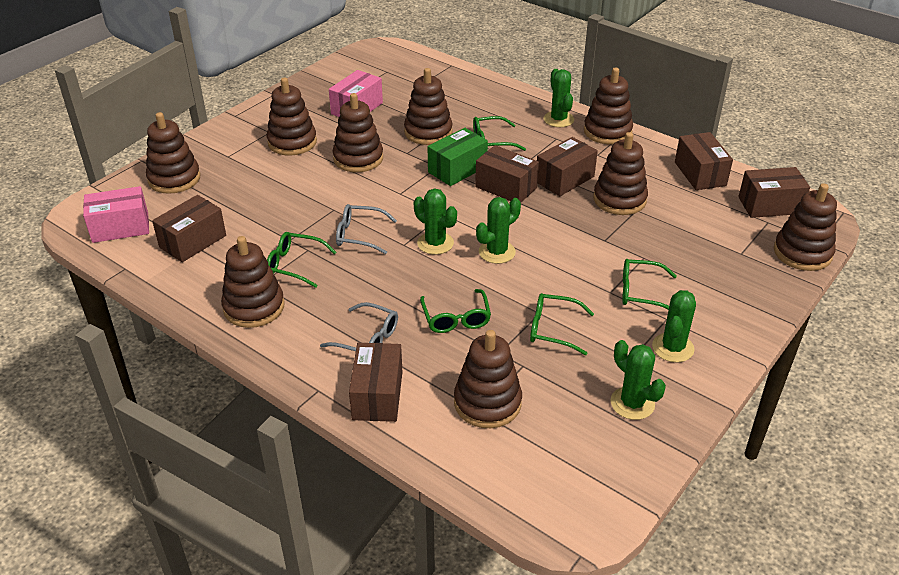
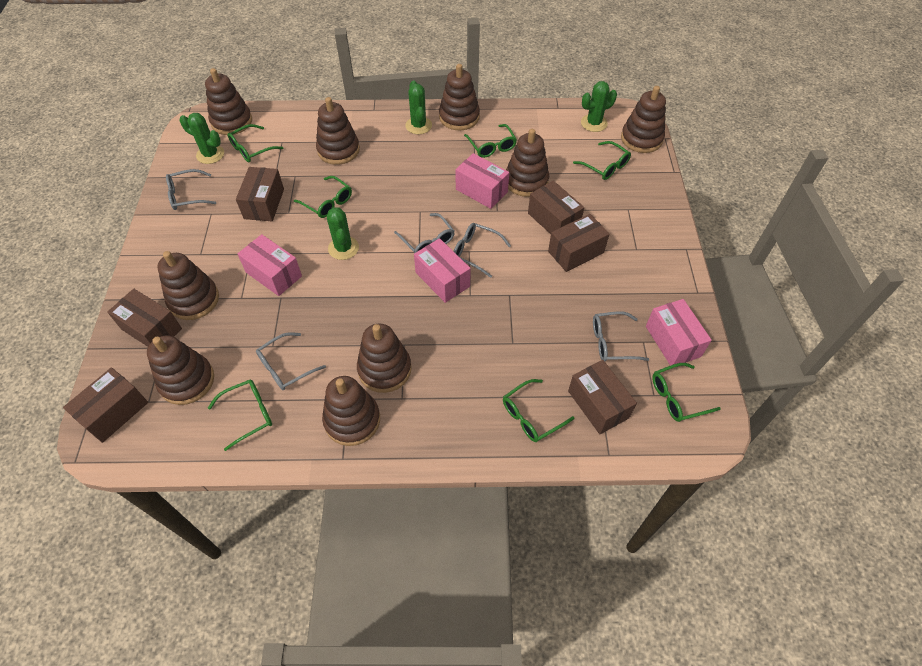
green box: 1 -> 0
green cactus: 5 -> 4
green glasses: 5 -> 7
grey glasses: 2 -> 5
pink box: 2 -> 4

